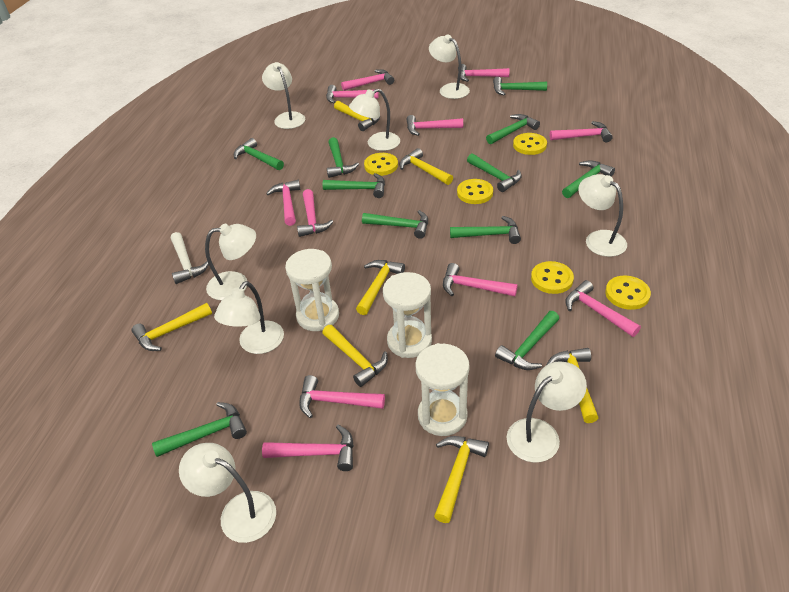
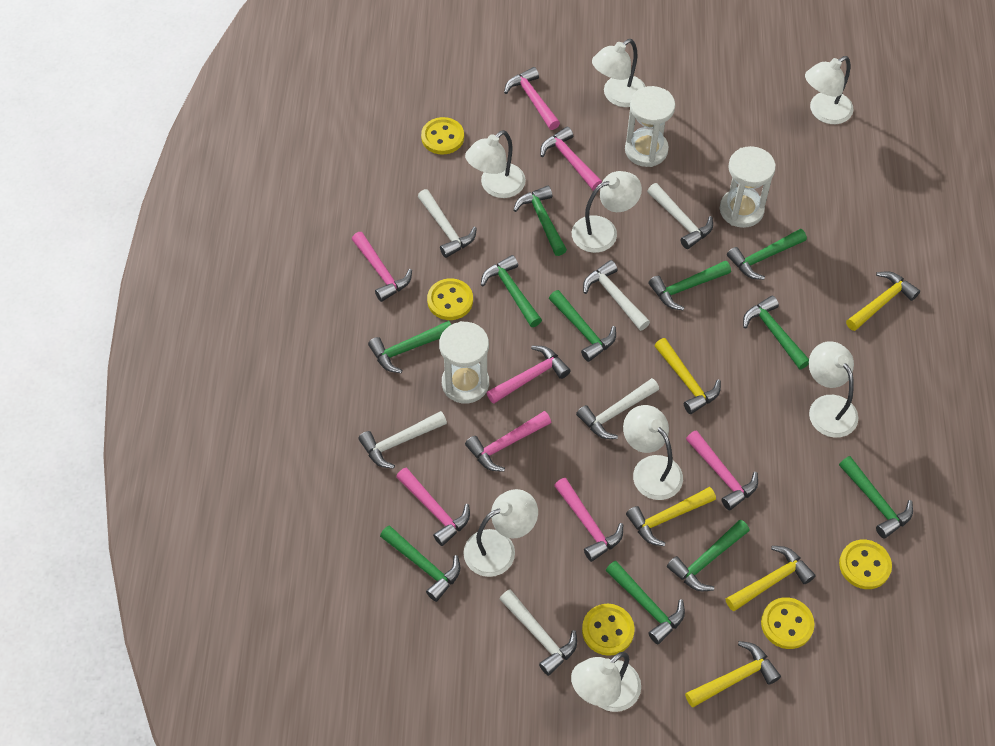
pink hammer: 11 -> 8
white hammer: 1 -> 6
yellow hammer: 7 -> 5

